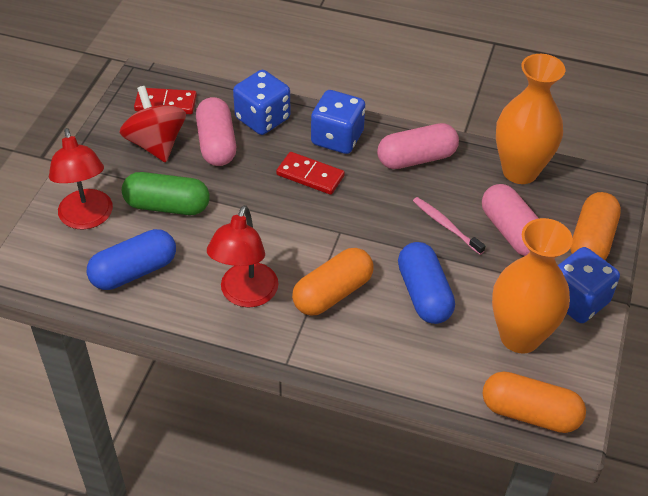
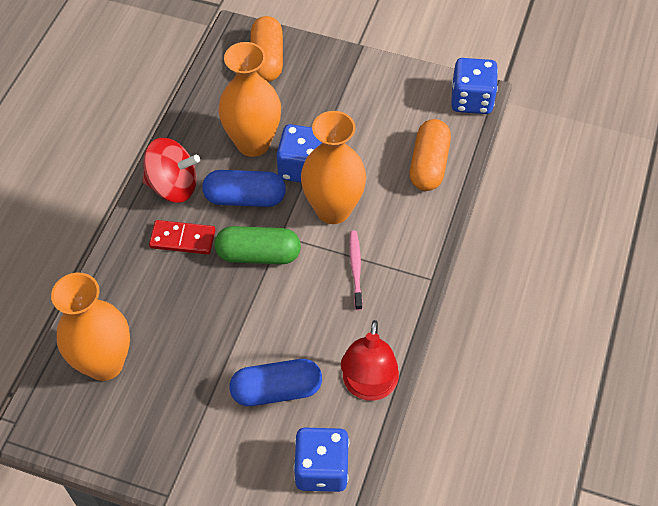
orange capsule: 3 -> 2
orange vase: 2 -> 3
pink capsule: 3 -> 0
red domino: 2 -> 1
red lamp: 2 -> 1

